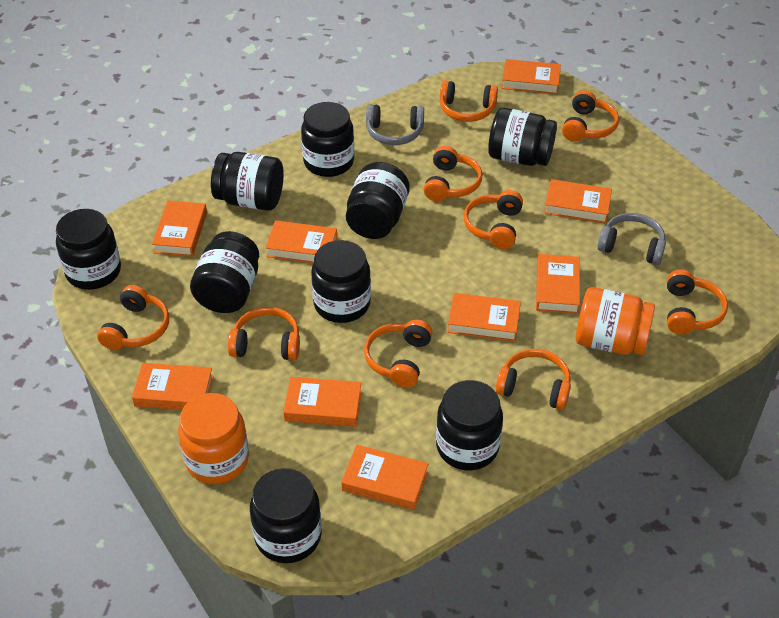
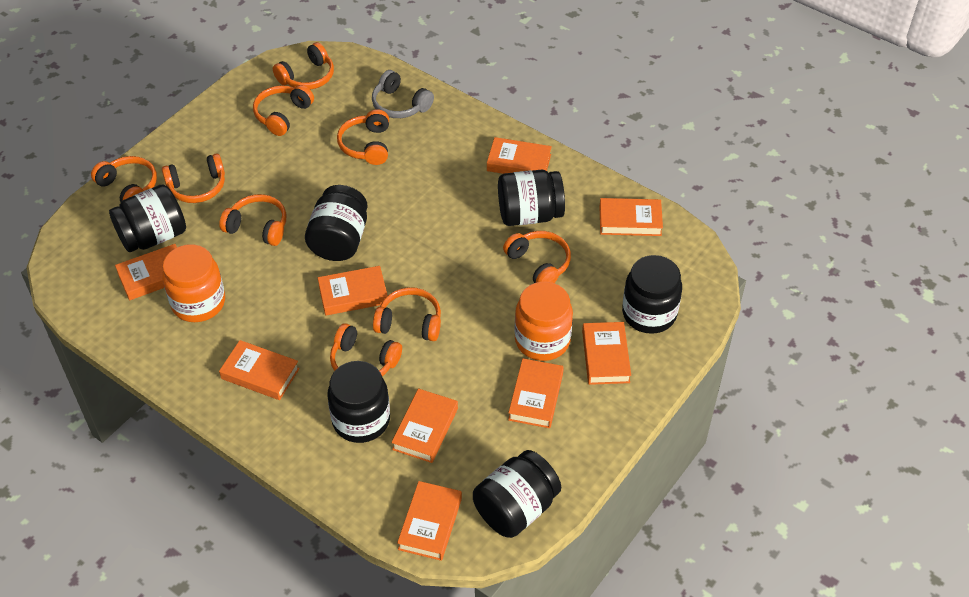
black jar: 9 -> 6
grey headphones: 2 -> 1

